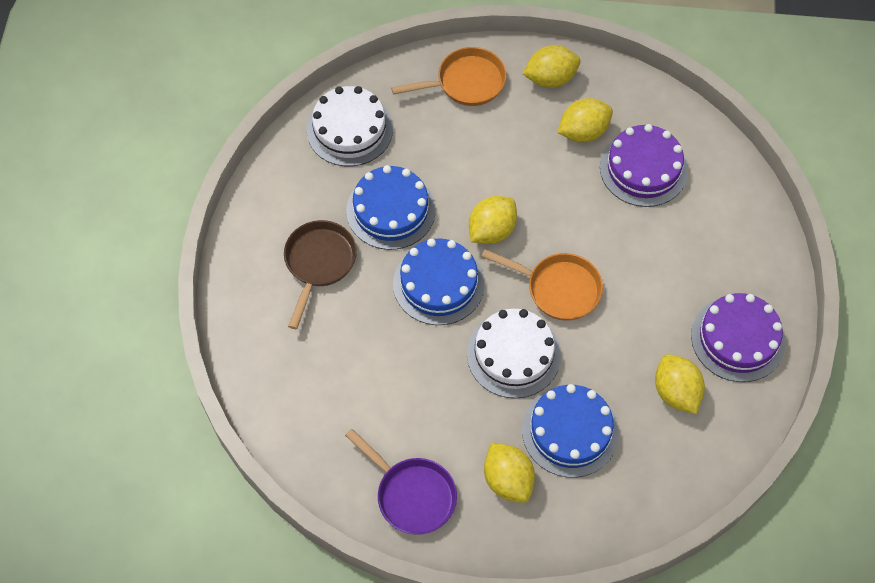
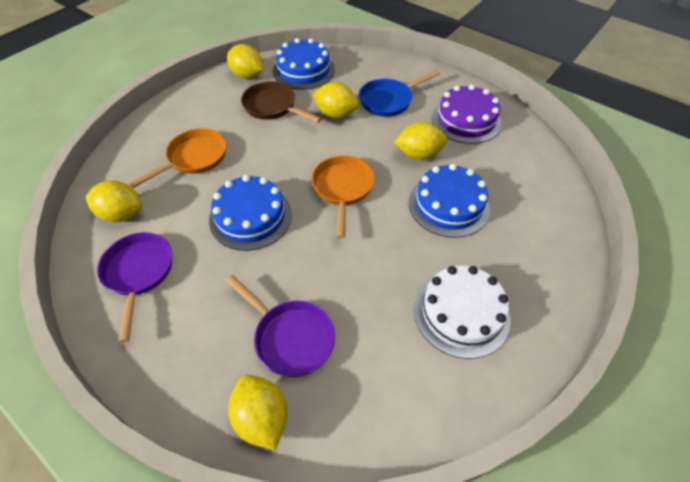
blue pan: 0 -> 1
purple cake: 2 -> 1
purple pan: 1 -> 2
white cake: 2 -> 1

